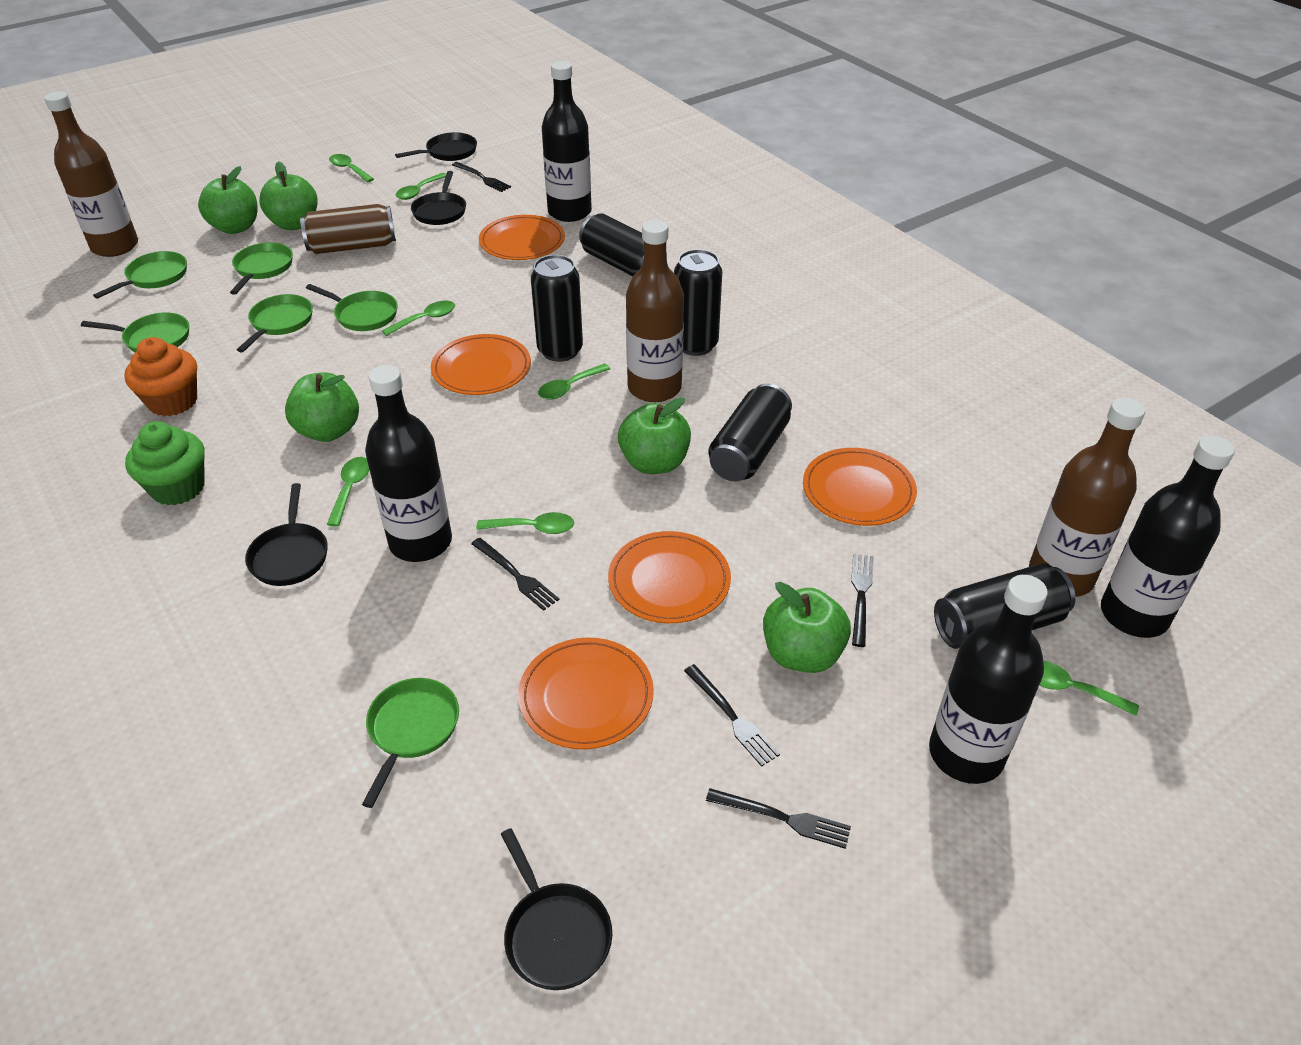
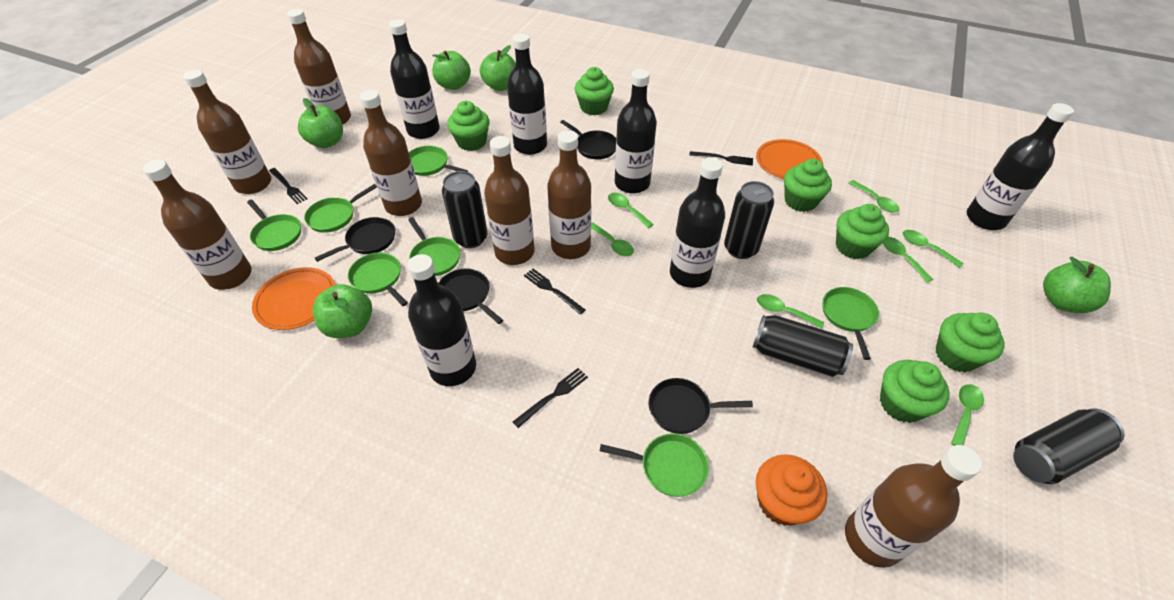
black bottle: 4 -> 6
black can: 5 -> 4
black fork: 5 -> 4
brown bottle: 3 -> 7
brown can: 1 -> 0
green cupcake: 1 -> 6
green pan: 6 -> 7
orange plate: 5 -> 2

